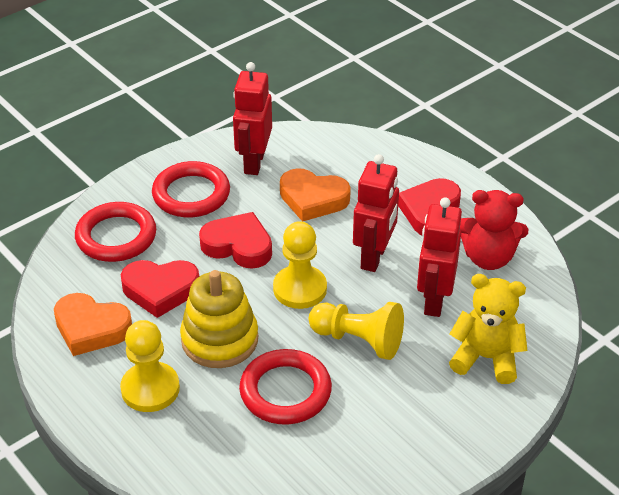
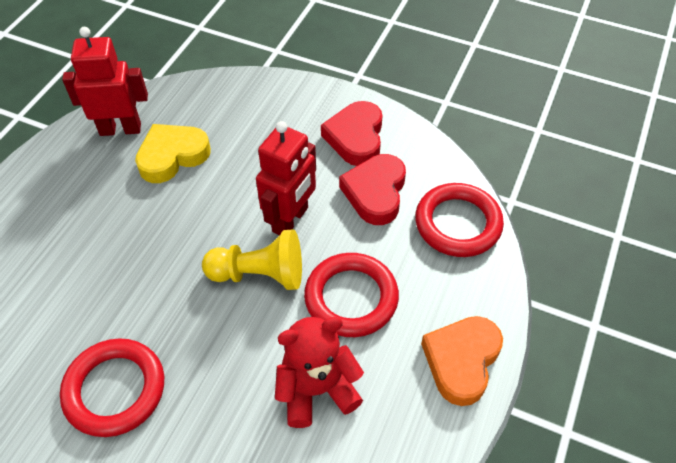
orange heart: 2 -> 1
red heart: 3 -> 2
red robot: 3 -> 2
yellow heart: 0 -> 1
yellow pawn: 3 -> 1
yellow stacking toy: 1 -> 0
yellow teddy bear: 1 -> 0

